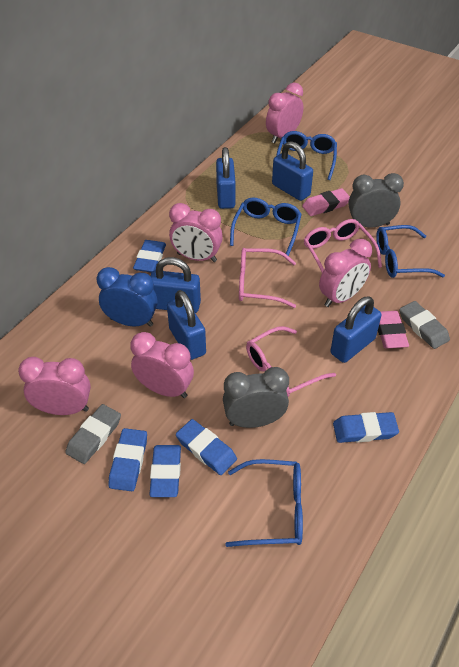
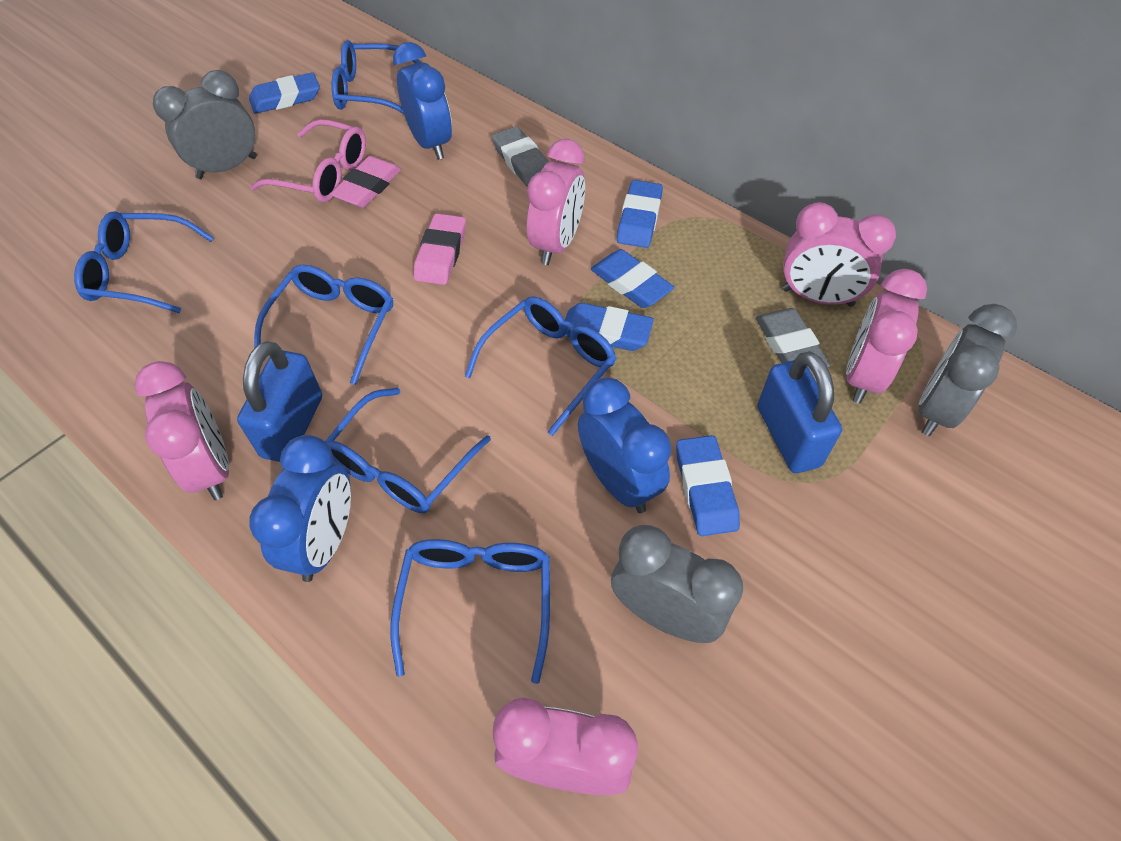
blue clock: 1 -> 3
blue glasses: 4 -> 6
blue padlock: 5 -> 2
grey clock: 2 -> 3
pink glasses: 3 -> 1

